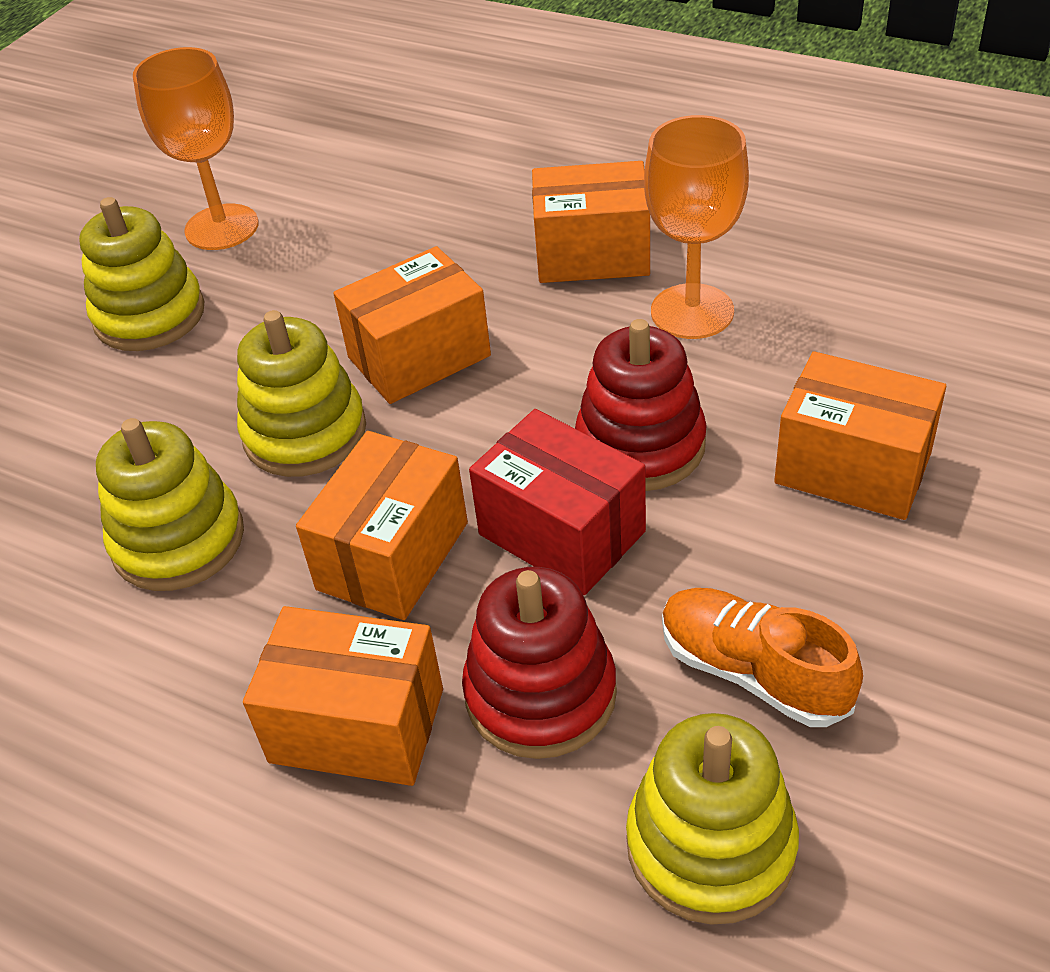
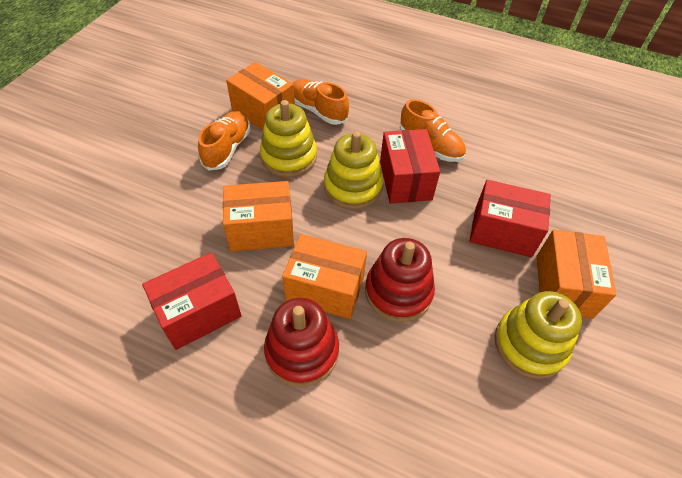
orange box: 5 -> 4
orange goblet: 2 -> 0
orange shoe: 1 -> 3
red box: 1 -> 3
yellow stacking toy: 4 -> 3

